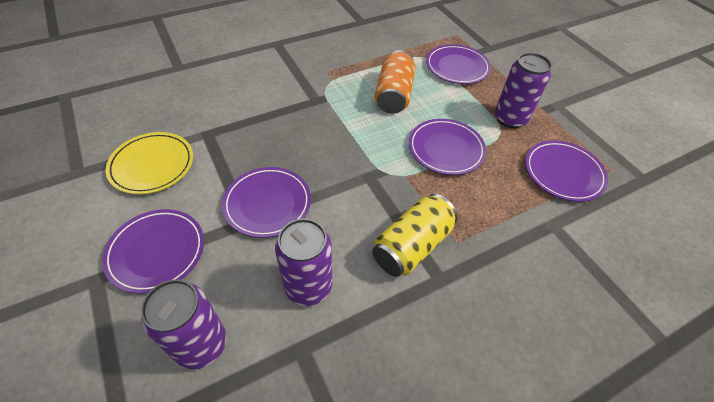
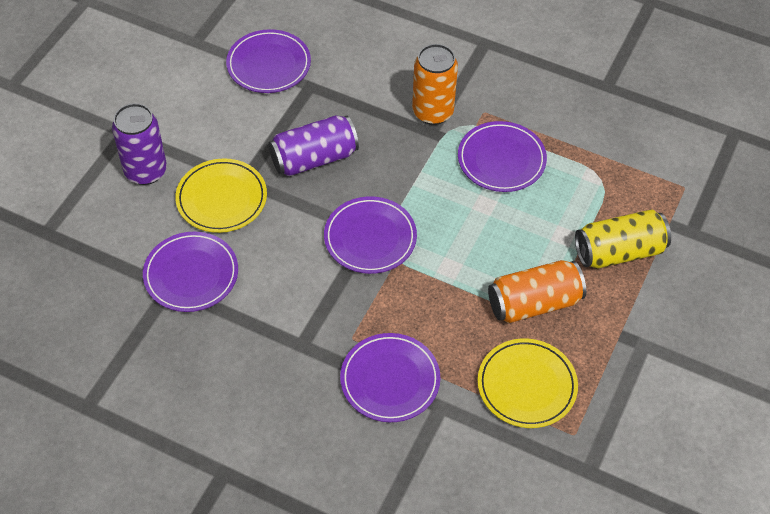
orange can: 1 -> 2
purple can: 3 -> 2
yellow plate: 1 -> 2

